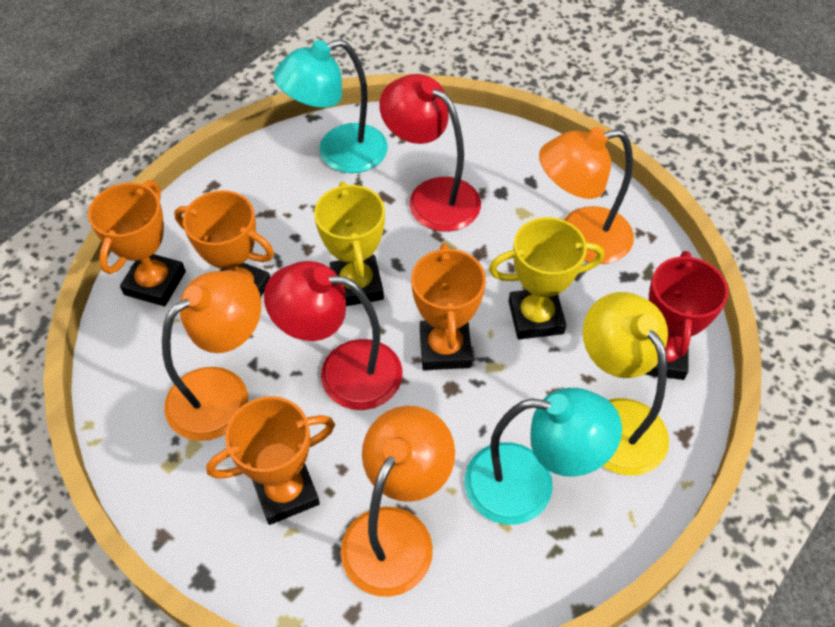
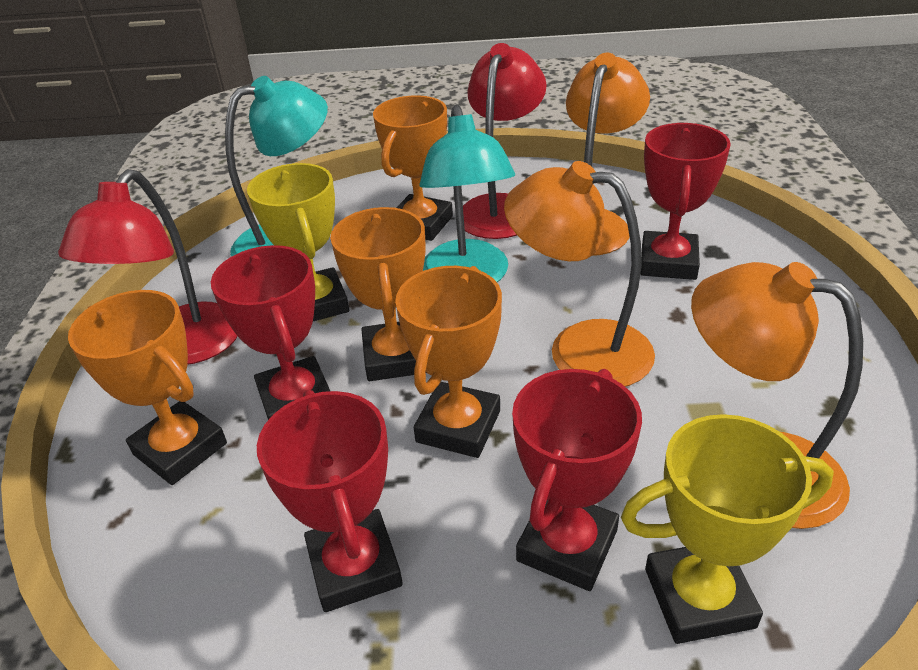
red trophy: 1 -> 4
yellow lamp: 1 -> 0

